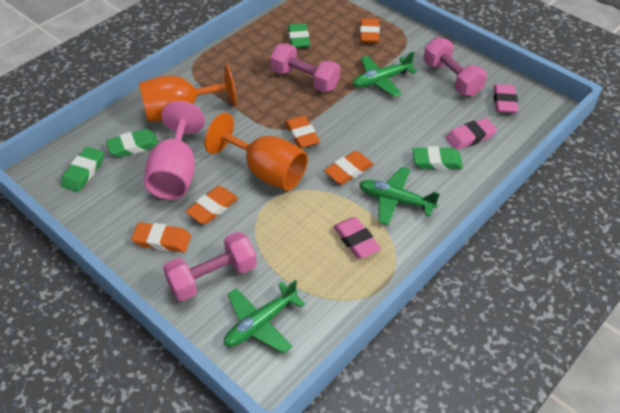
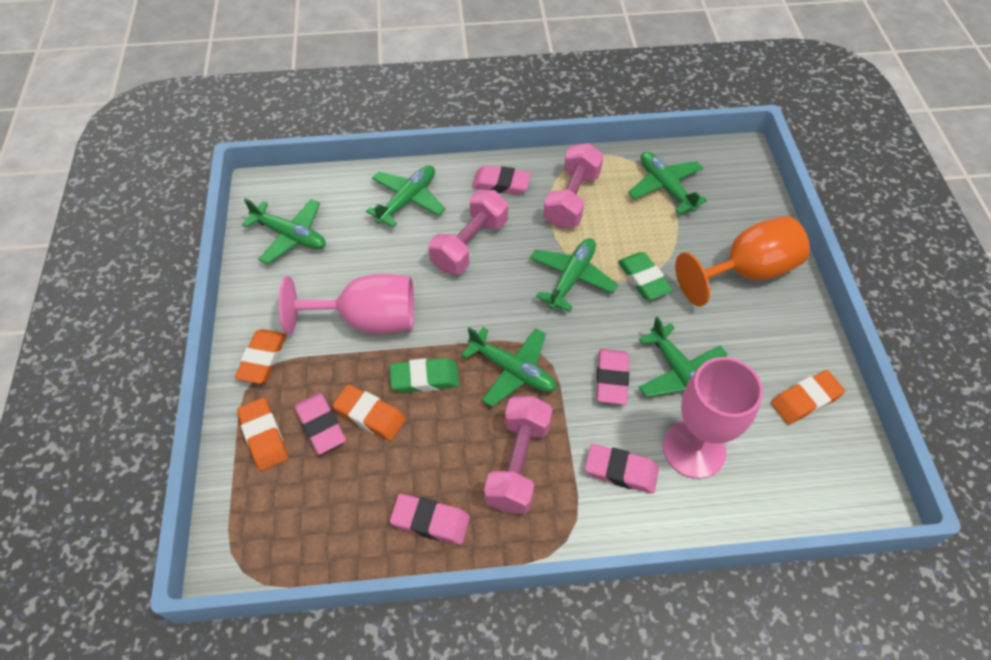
green eraser: 4 -> 2
green plane: 3 -> 6
orange eraser: 5 -> 4
orange goblet: 2 -> 1
pink eraser: 3 -> 5
pink goblet: 1 -> 2

